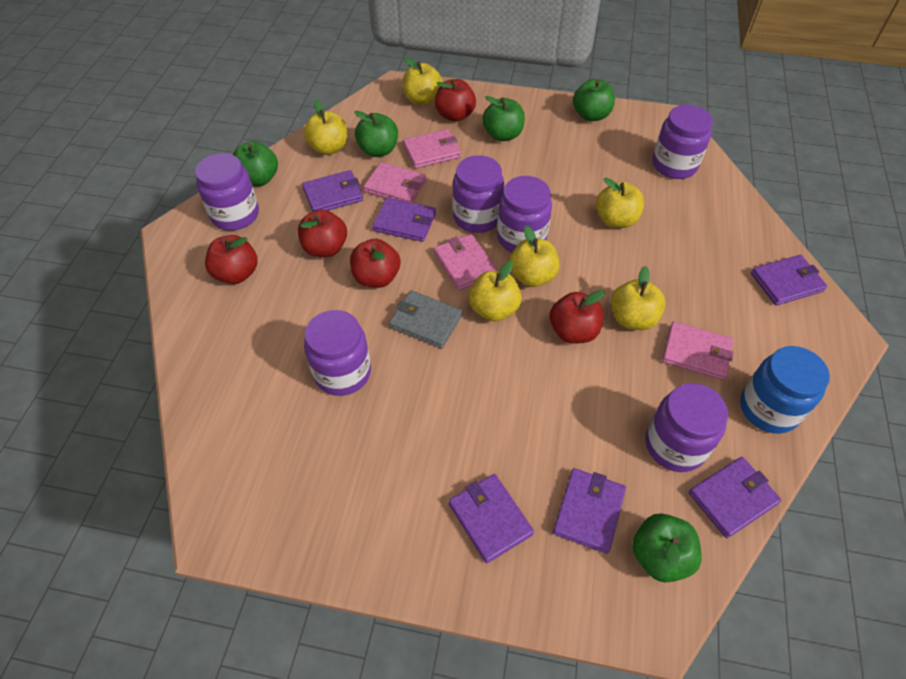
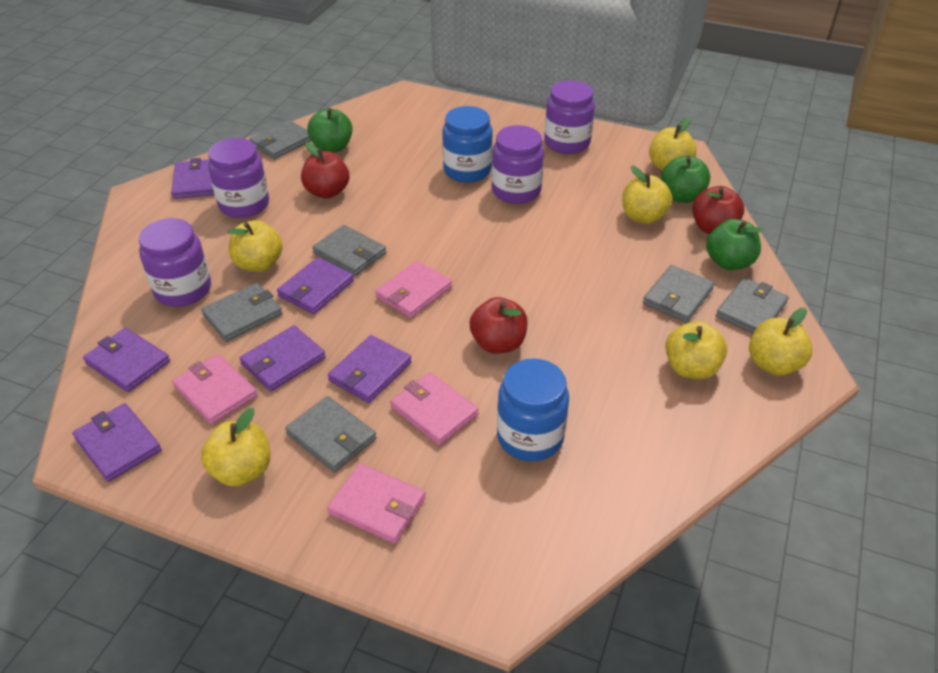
blue jar: 1 -> 2
green apple: 5 -> 3
grey wallet: 1 -> 6
purple jar: 6 -> 4
red apple: 5 -> 3

